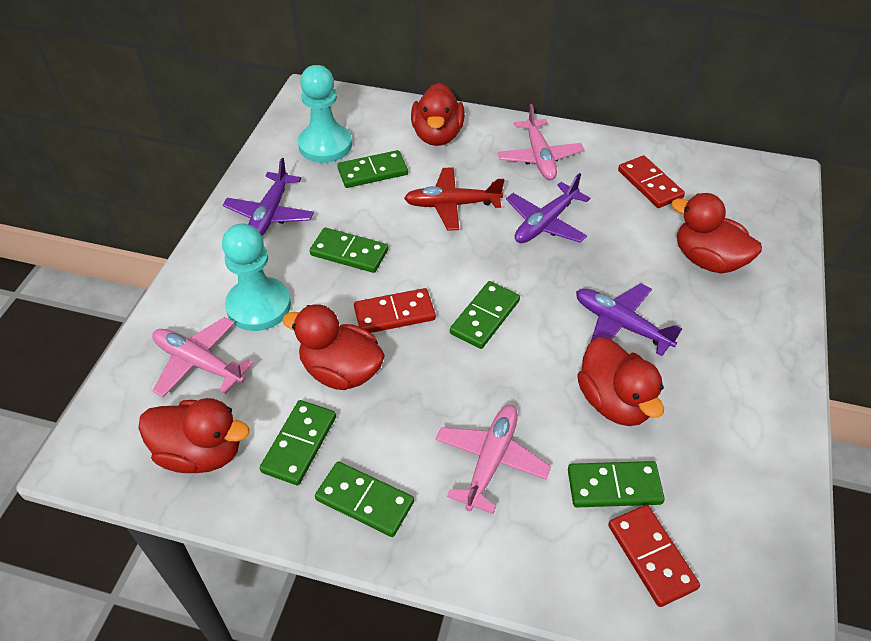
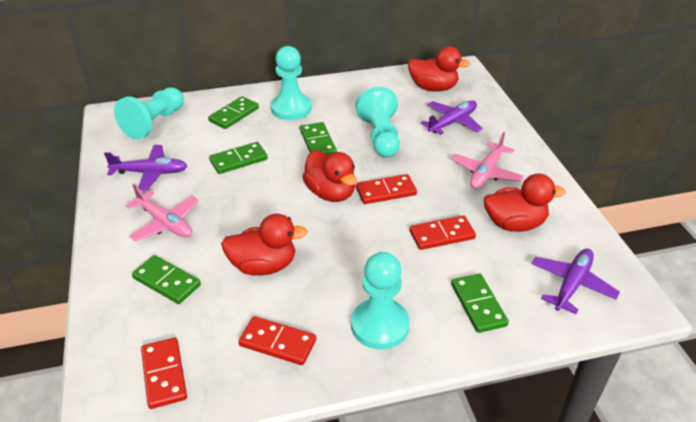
green domino: 6 -> 5
pink plane: 3 -> 2
red domino: 3 -> 4
red duck: 5 -> 4
red plane: 1 -> 0
turquoise pawn: 2 -> 4

